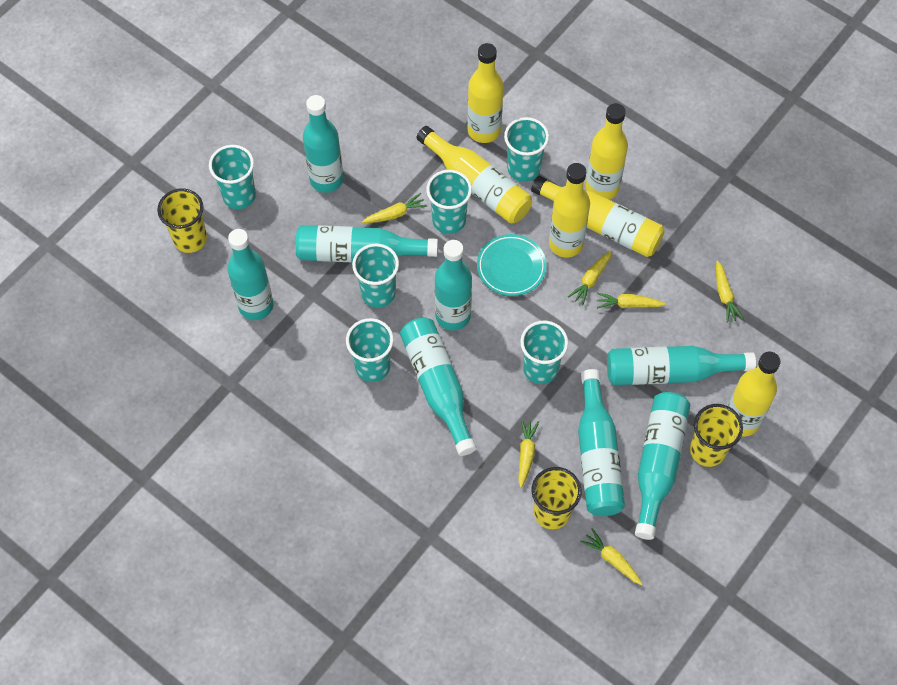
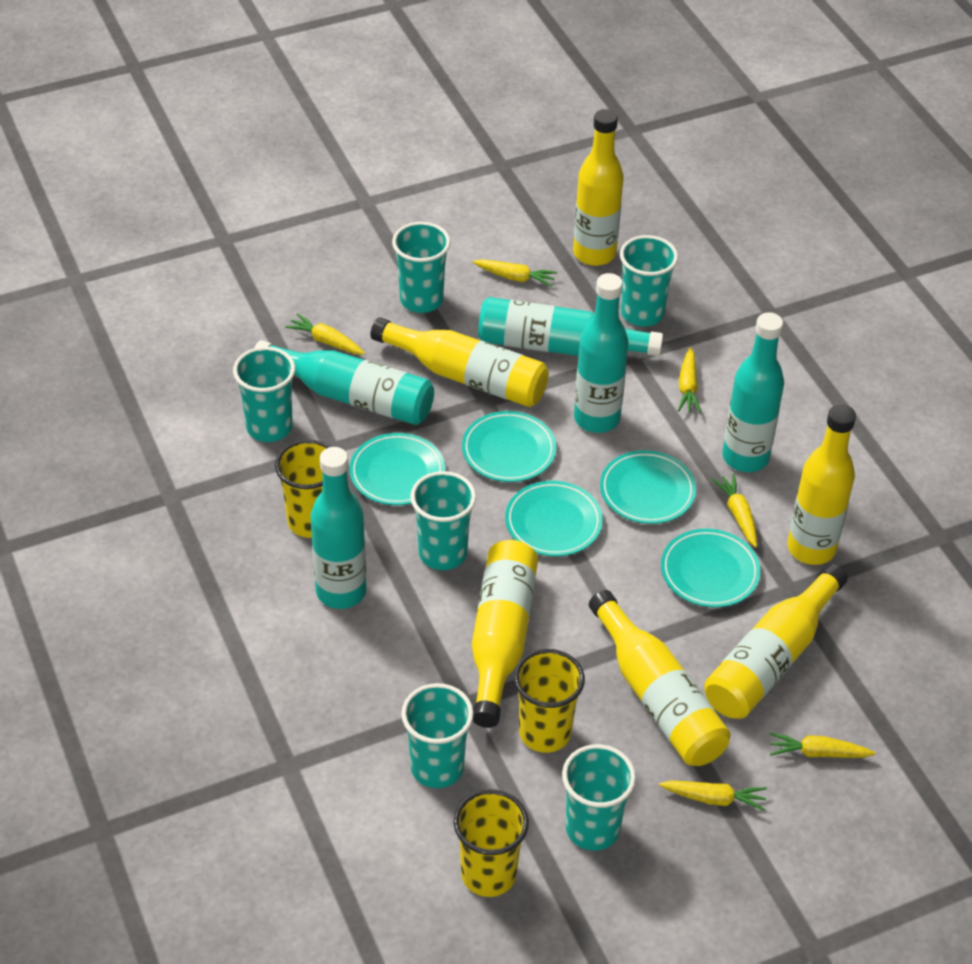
turquoise bottle: 8 -> 5
turquoise plate: 1 -> 5

